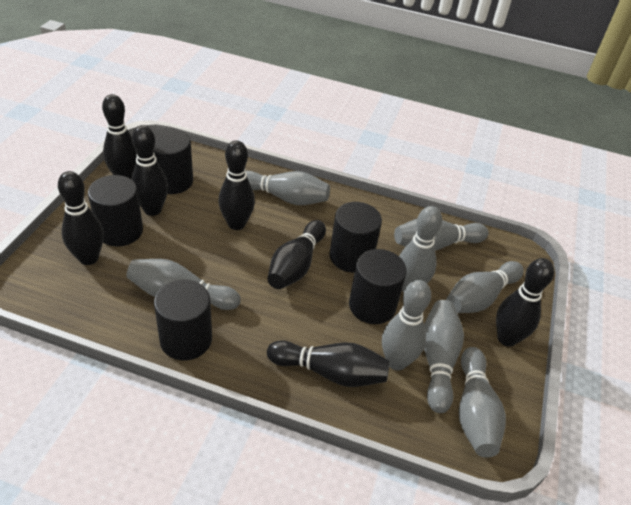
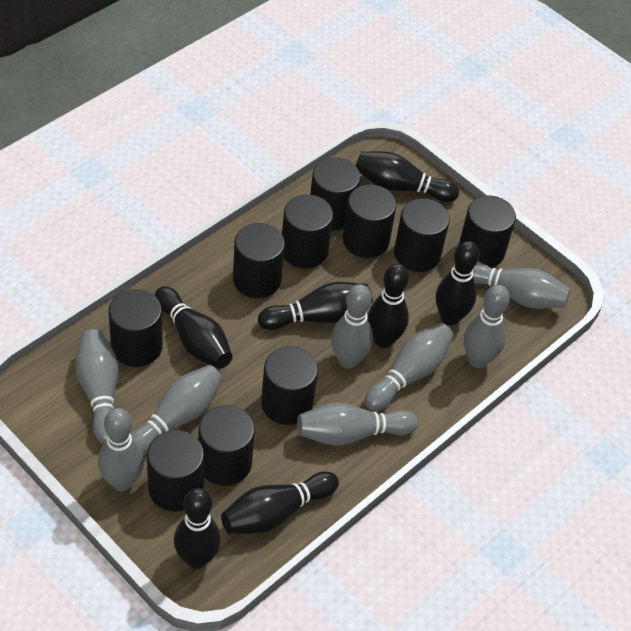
black cylinder: 5 -> 10

